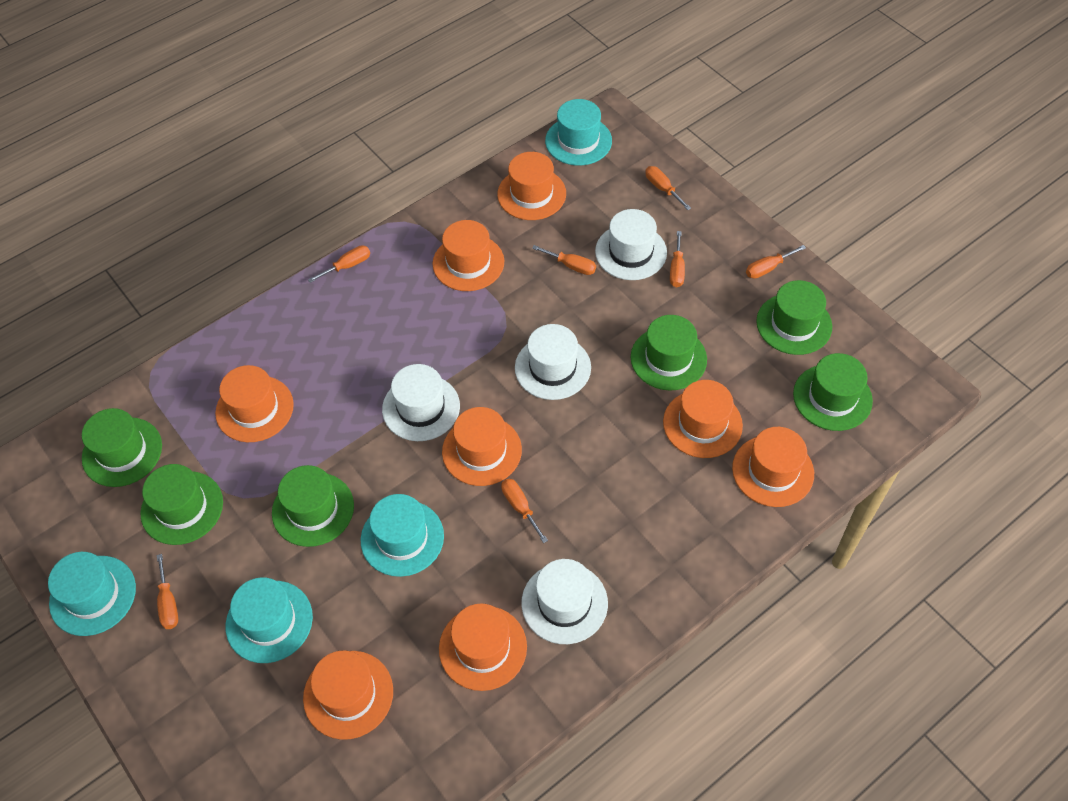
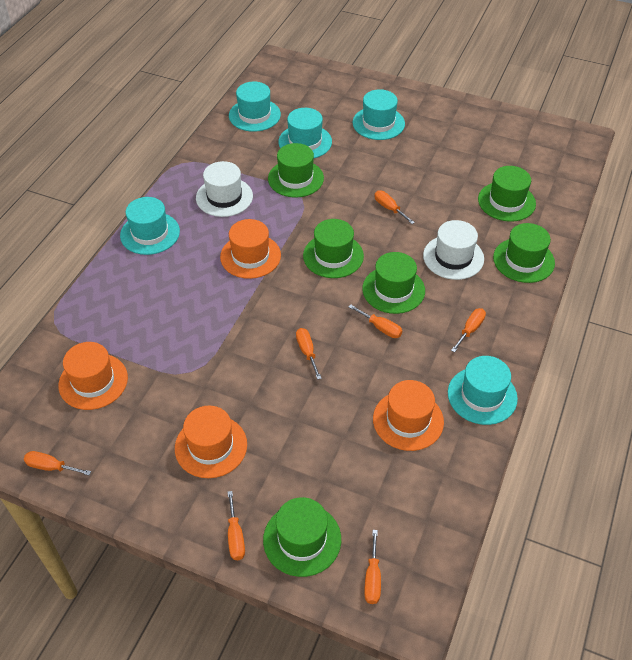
orange hat: 8 -> 4
turquoise hat: 4 -> 5
white hat: 4 -> 2

